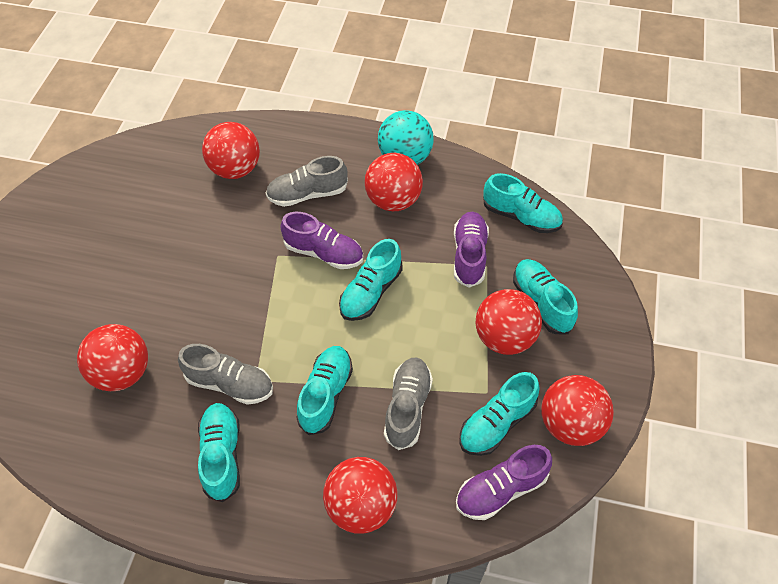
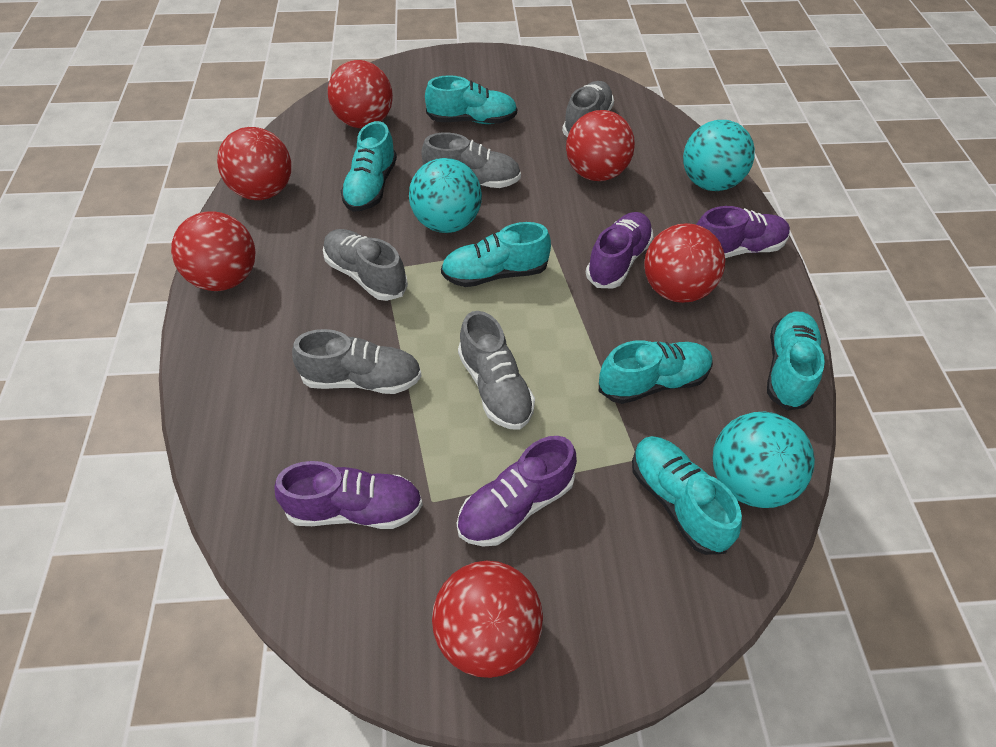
grey shoe: 3 -> 5
purple shoe: 3 -> 4
turquoise ball: 1 -> 3

